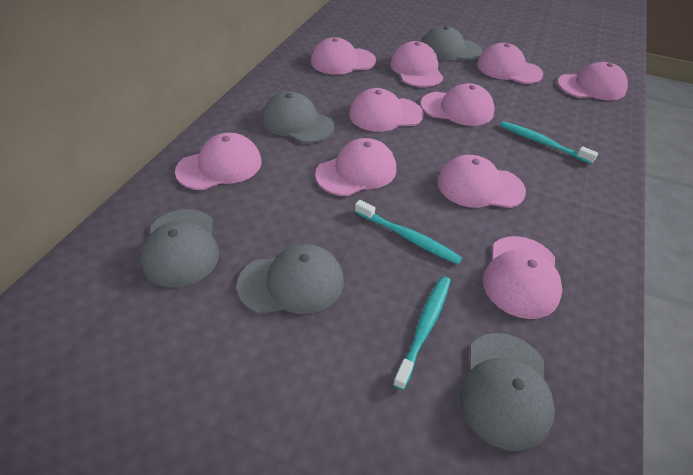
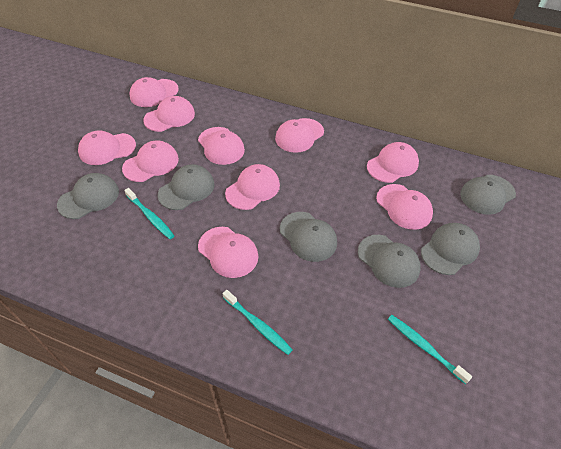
grey cap: 5 -> 6

